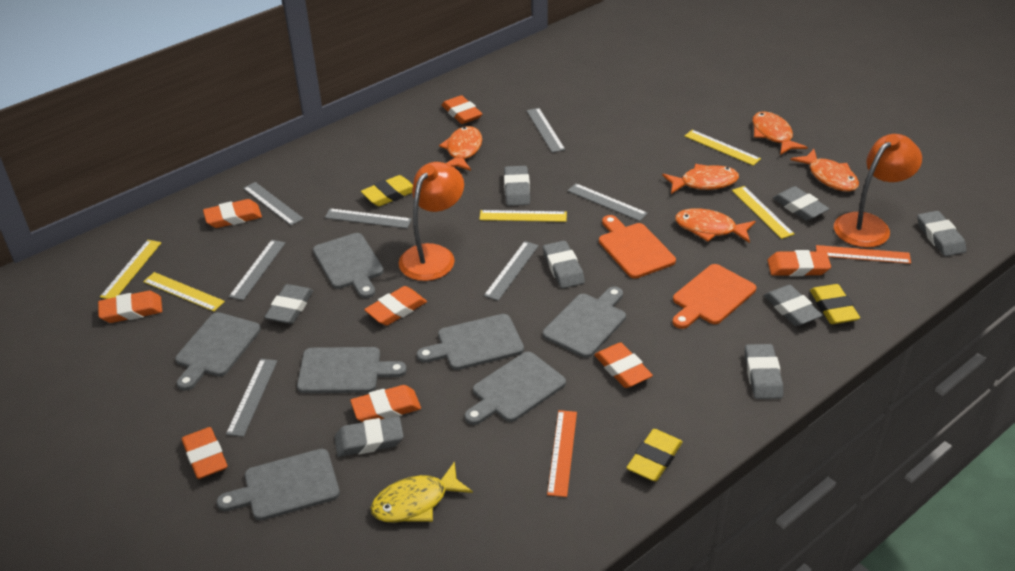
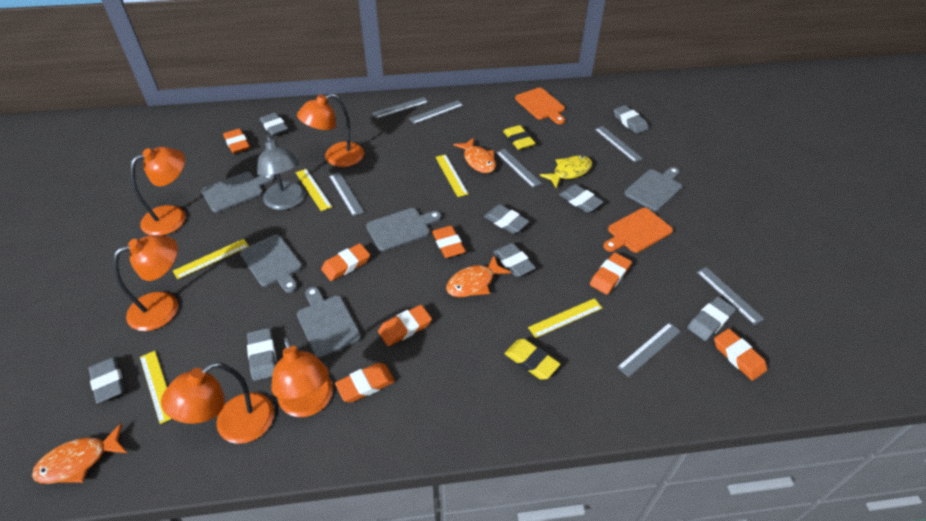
grey cutting board: 7 -> 5
grey lamp: 0 -> 1
orange eraser: 8 -> 7
orange fish: 5 -> 3
orange lamp: 2 -> 5
orange ruler: 2 -> 0
yellow eraser: 3 -> 2

